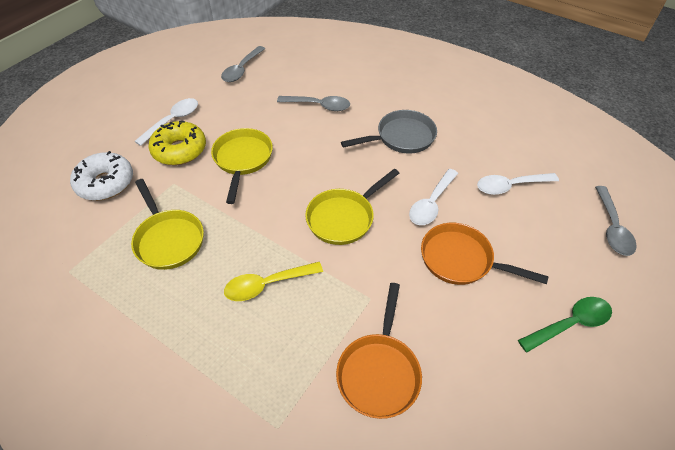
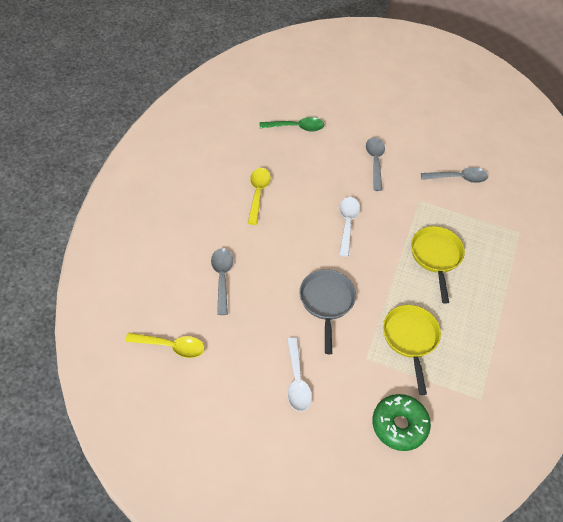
green donut: 0 -> 1
orange pan: 2 -> 0
white donut: 1 -> 0
white spoon: 3 -> 2
yellow donut: 1 -> 0
yellow pan: 3 -> 2
yellow spoon: 1 -> 2

